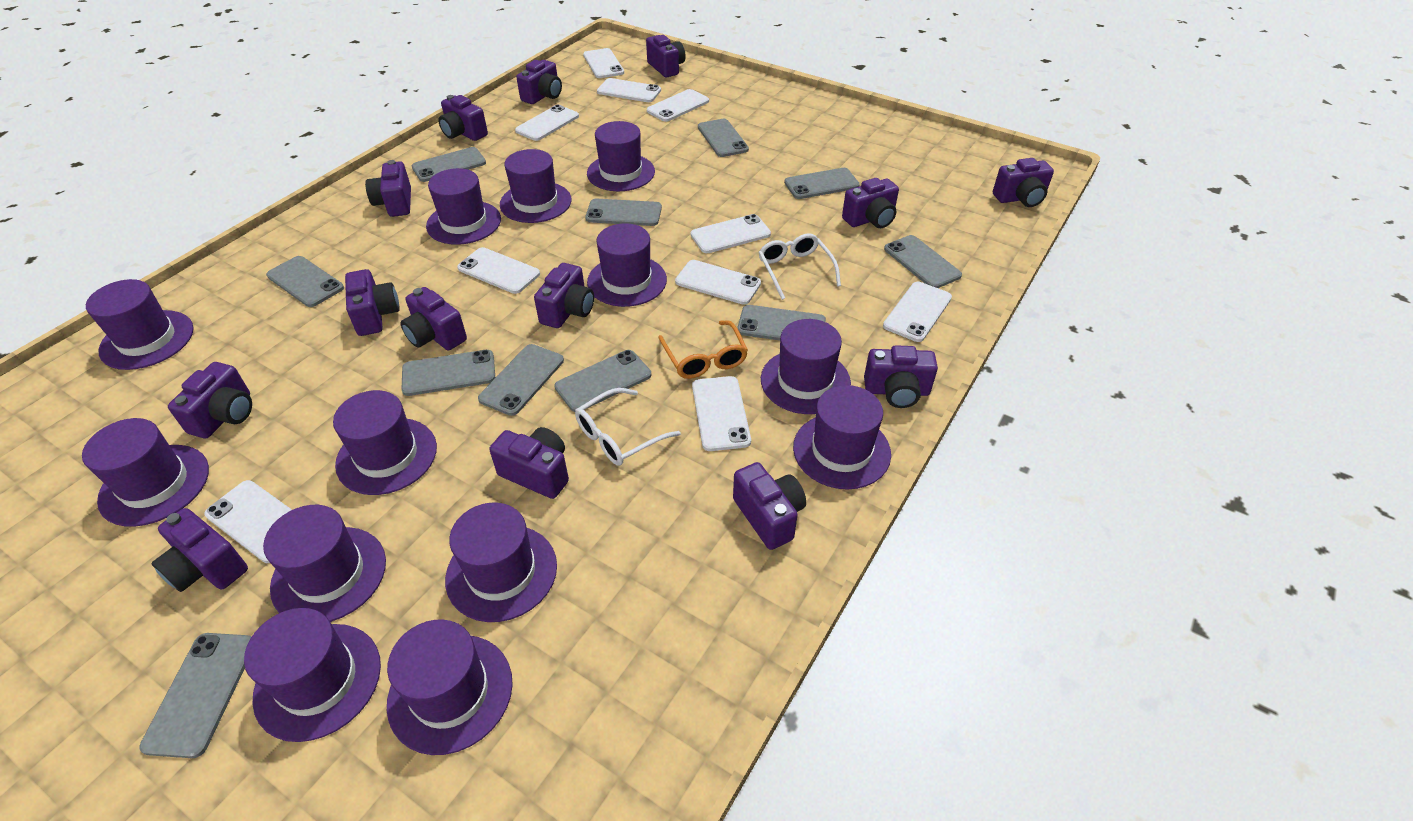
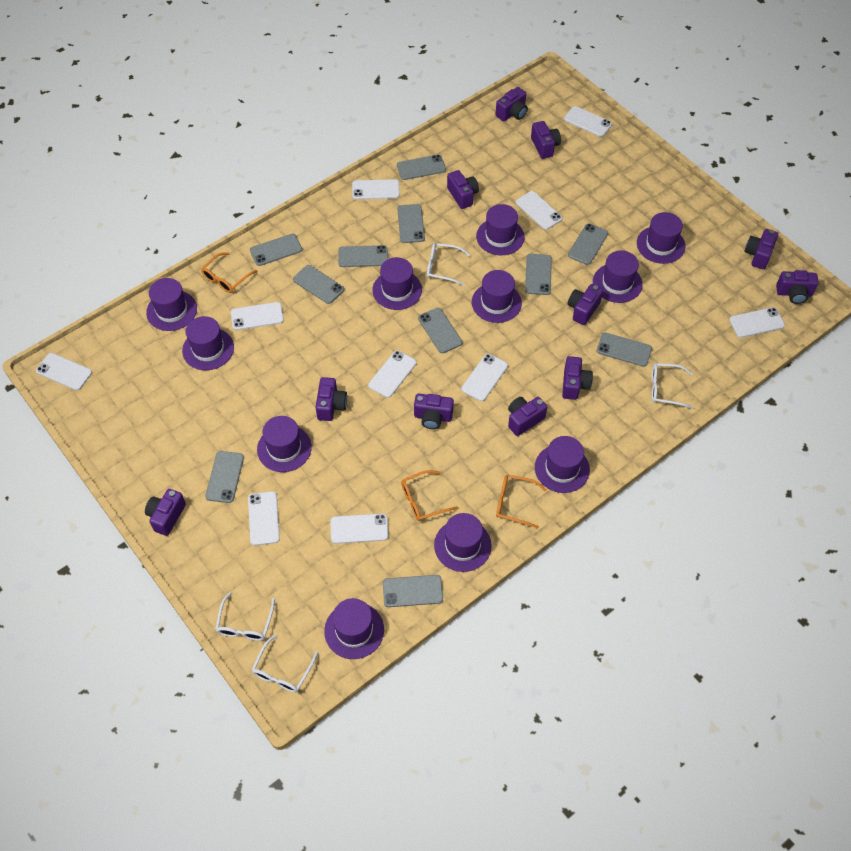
orange glasses: 1 -> 3
purple camera: 14 -> 11
purple hat: 13 -> 11
white glasses: 2 -> 4

